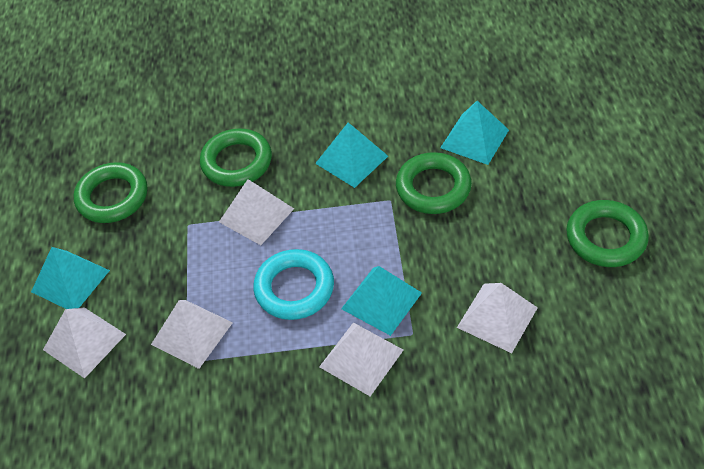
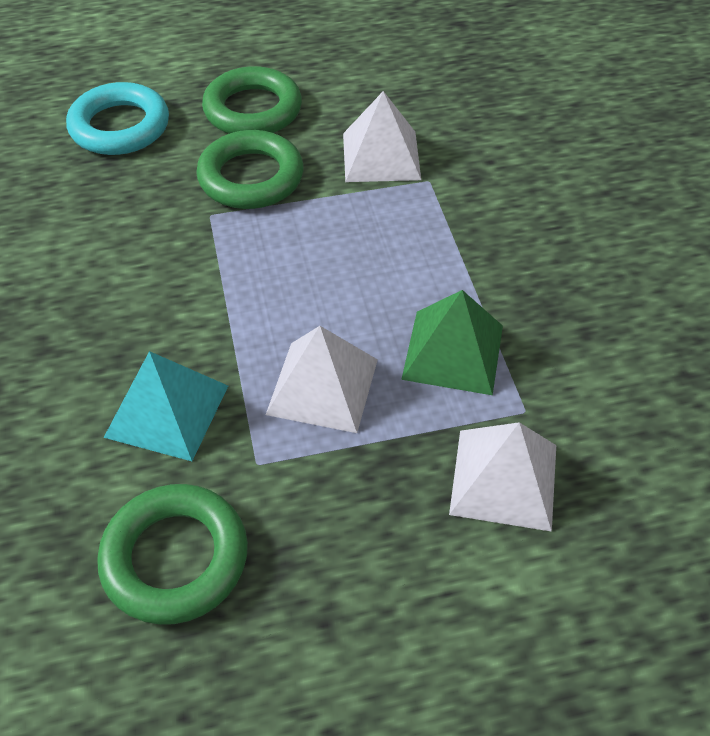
green pyramid: 0 -> 1
green ring: 4 -> 3
turquoise pyramid: 4 -> 1
white pyramid: 5 -> 3

